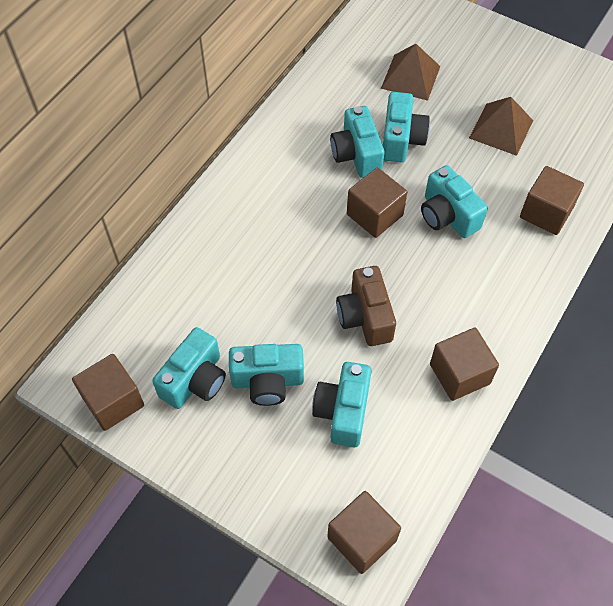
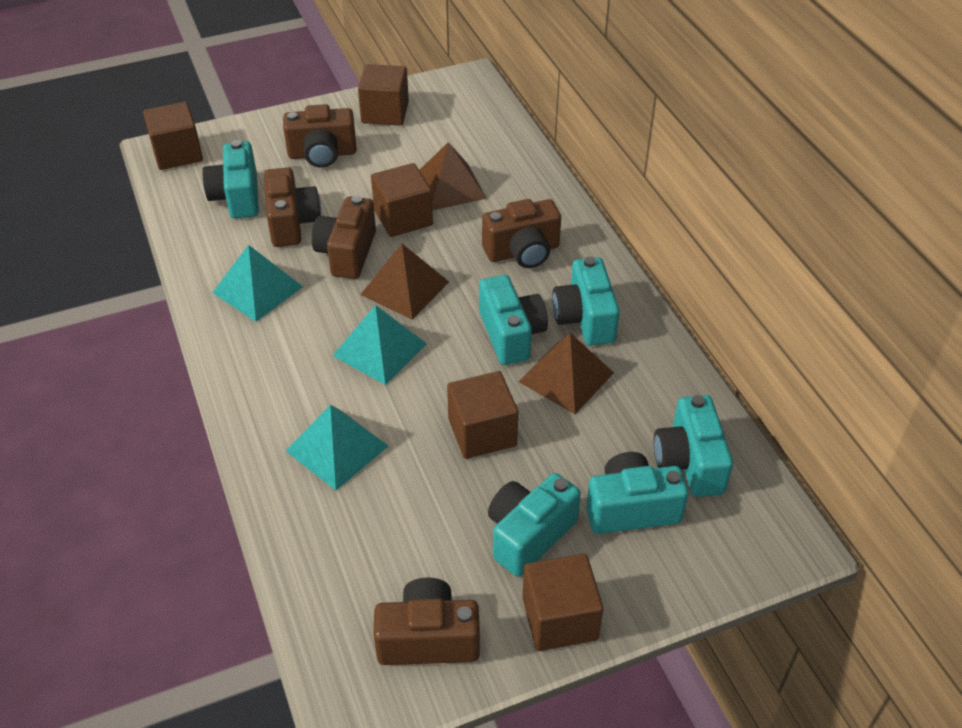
brown camera: 1 -> 5
brown pyramid: 2 -> 3
turquoise pyramid: 0 -> 3

